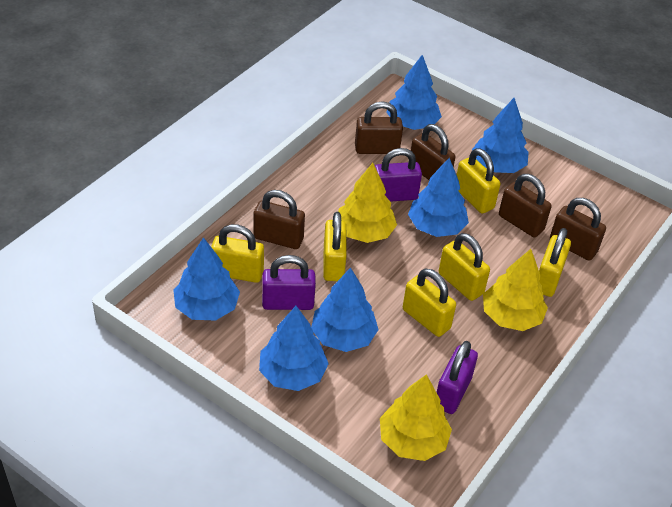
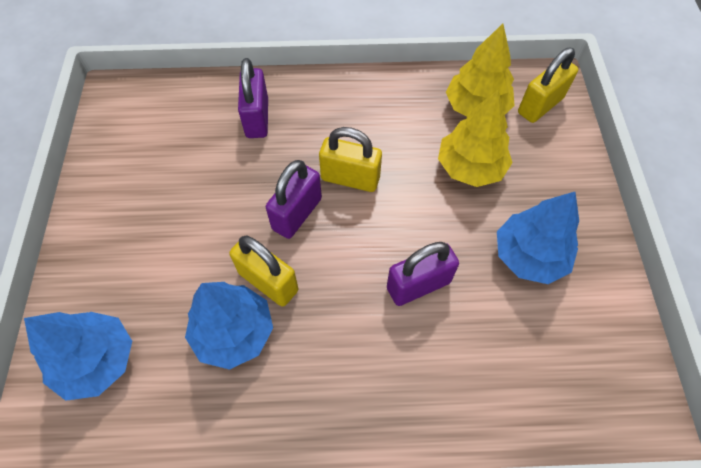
blue tree: 6 -> 3
brown padlock: 5 -> 0
yellow padlock: 6 -> 3
yellow tree: 3 -> 2

